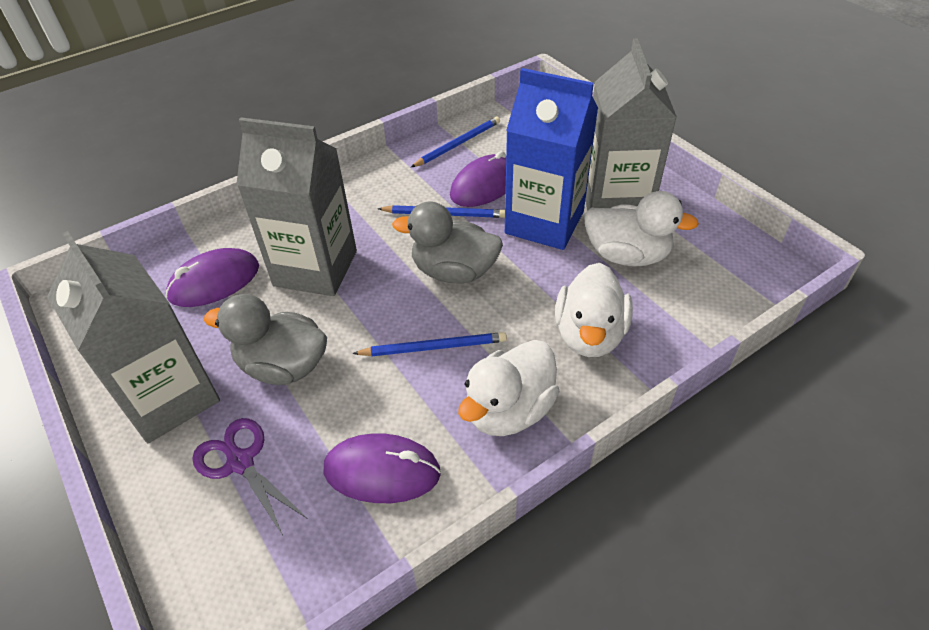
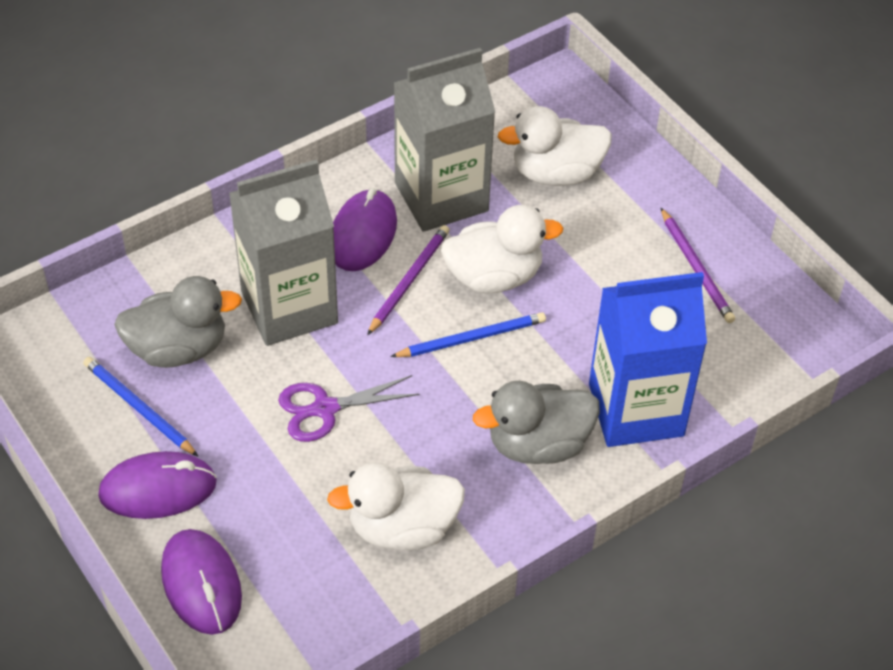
blue pencil: 3 -> 2
grey carton: 3 -> 2
purple pencil: 0 -> 2

